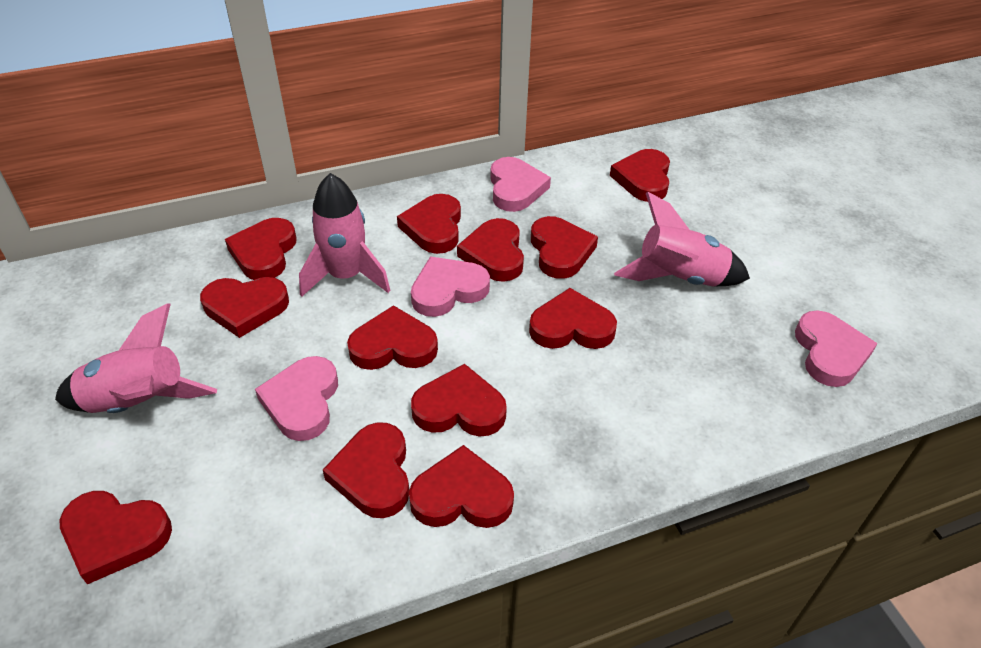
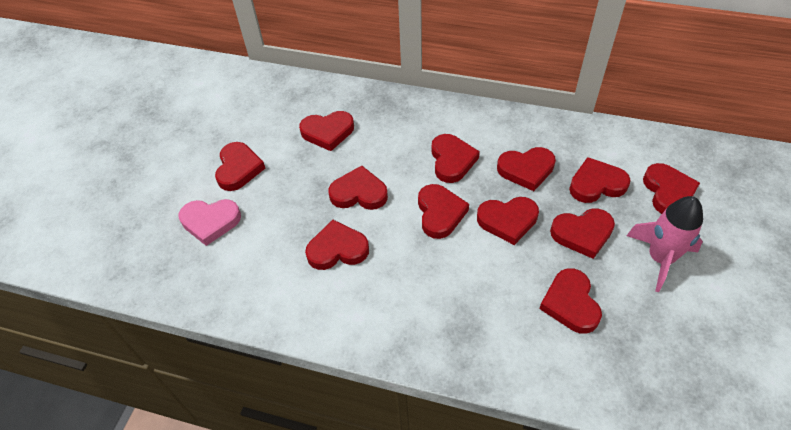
pink heart: 4 -> 1
pink rocket: 3 -> 1

